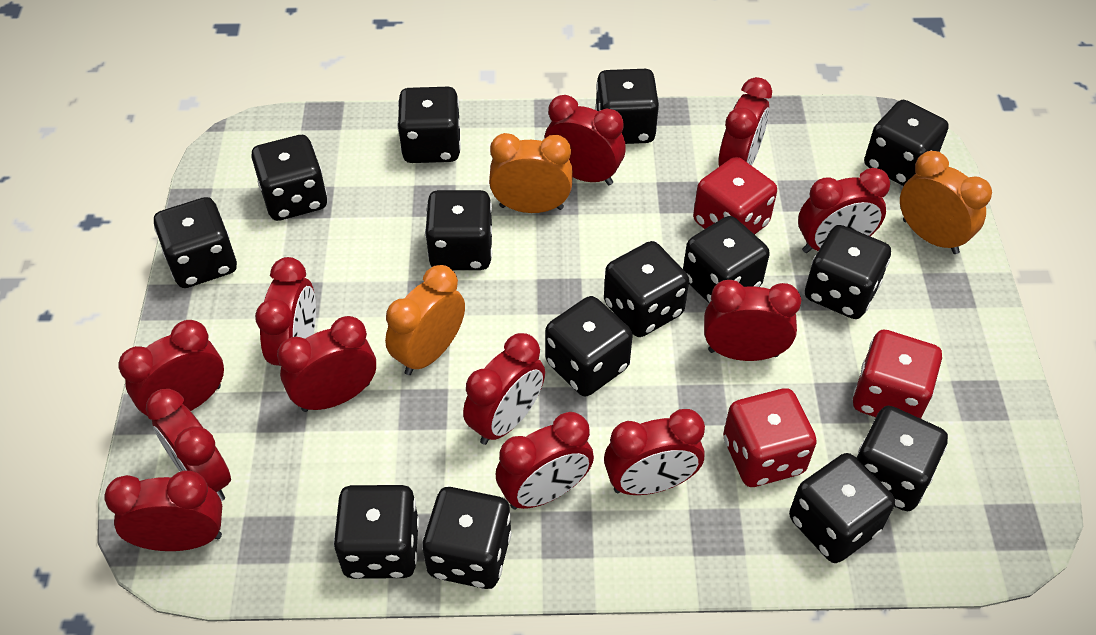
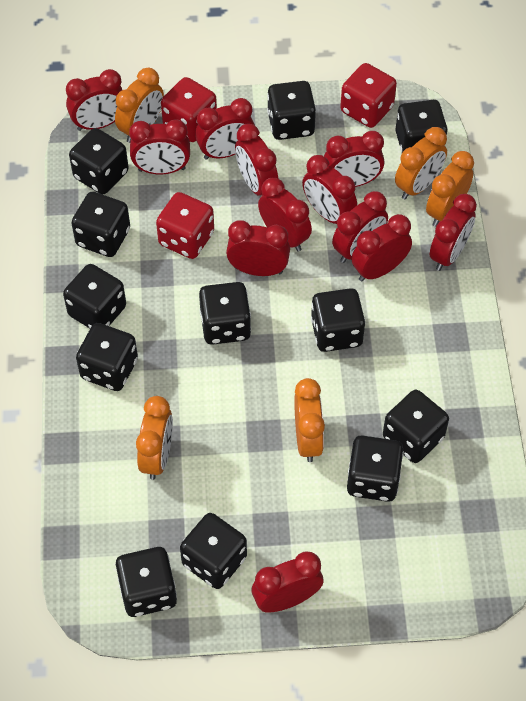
black dice: 14 -> 12
orange clock: 3 -> 5

